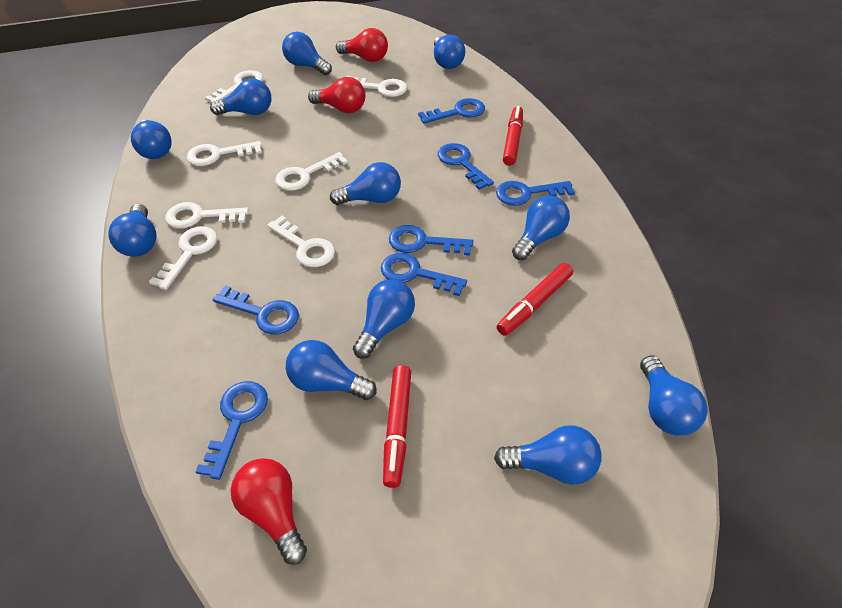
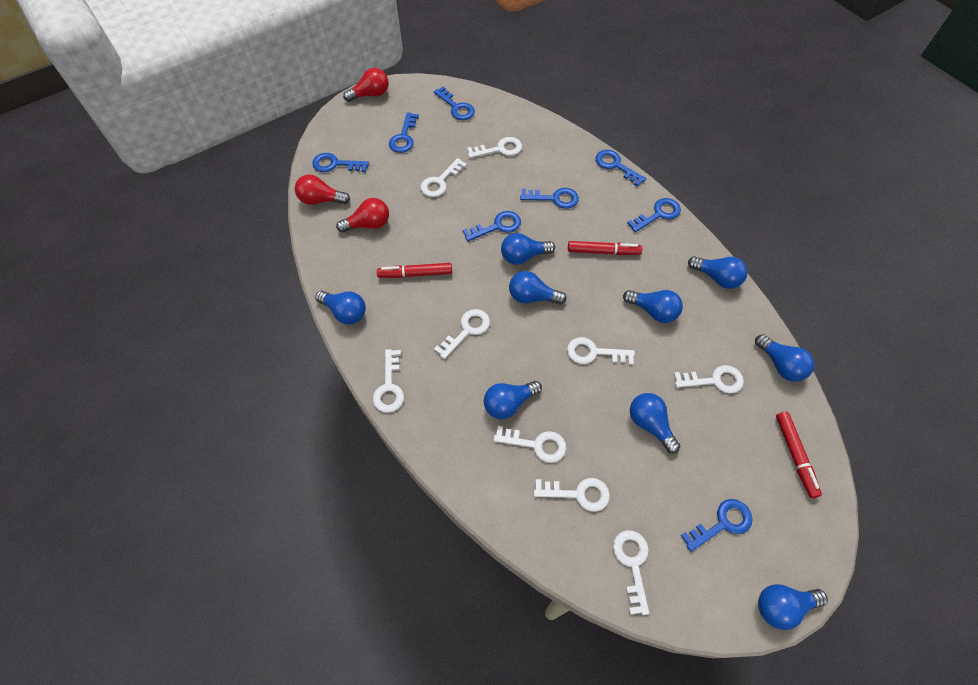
blue key: 7 -> 8
blue light bulb: 11 -> 9
white key: 7 -> 9

